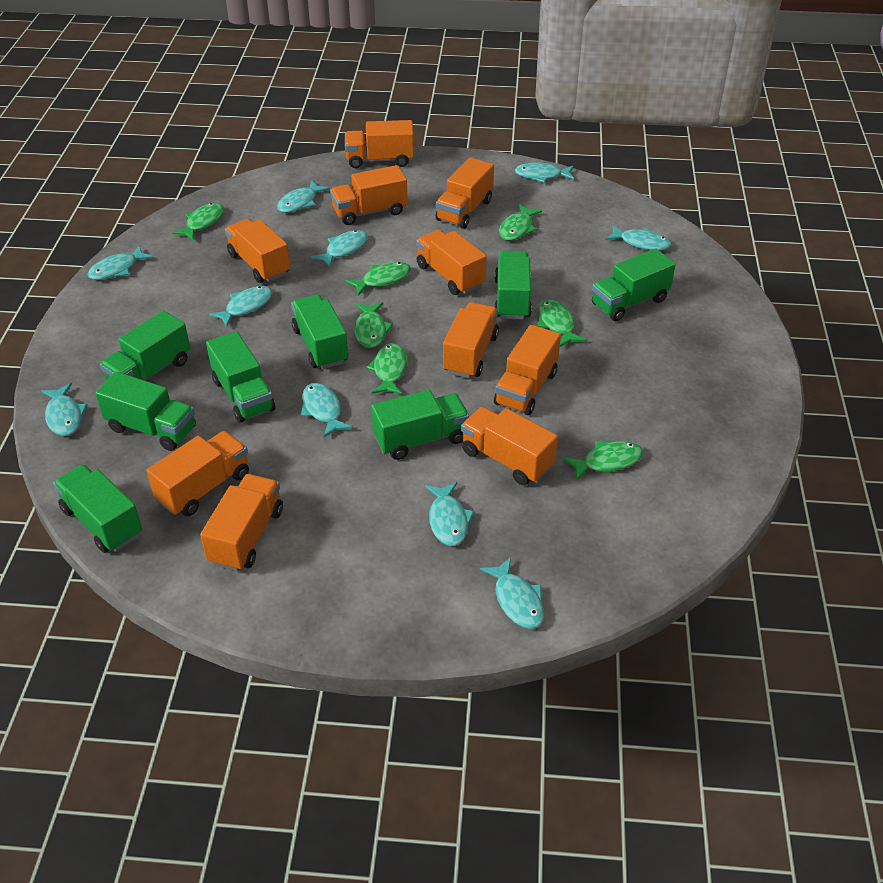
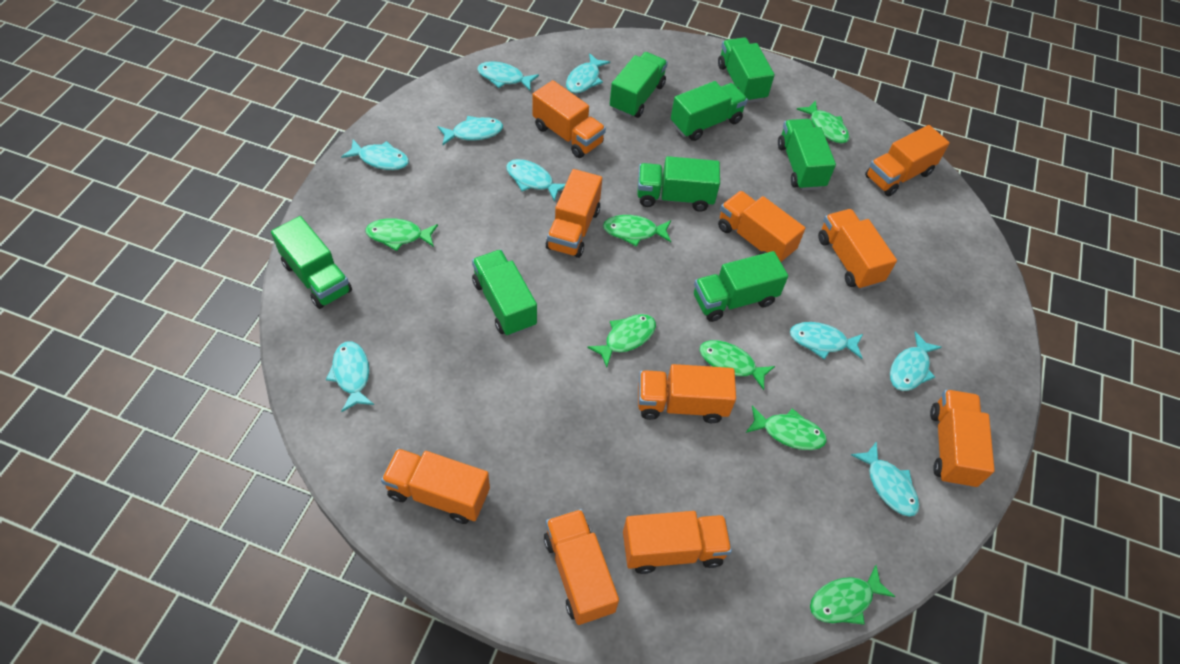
turquoise fish: 10 -> 9

